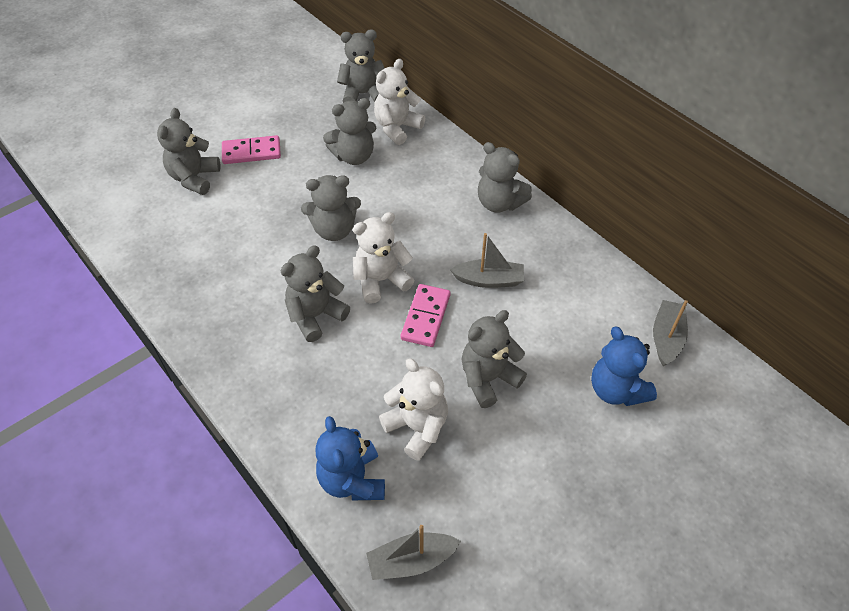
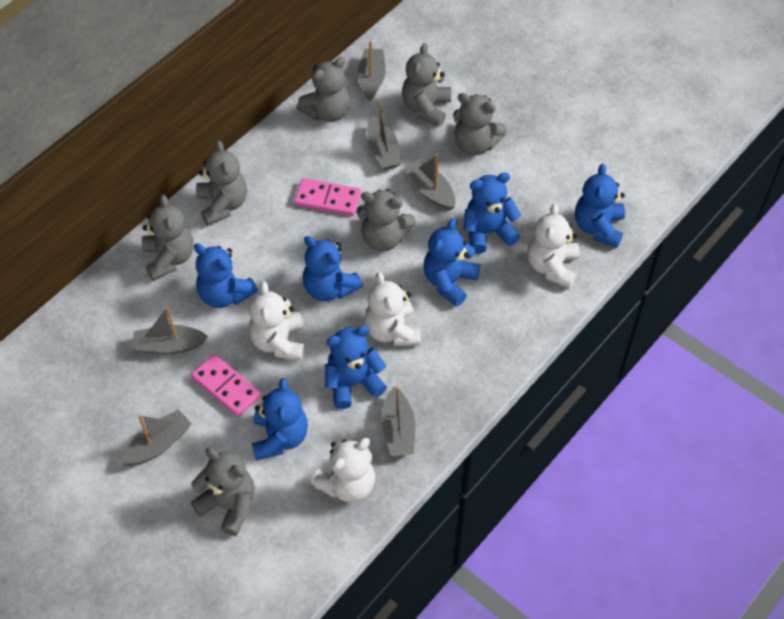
blue teddy bear: 2 -> 7
grey boat: 3 -> 6
white teddy bear: 3 -> 4

